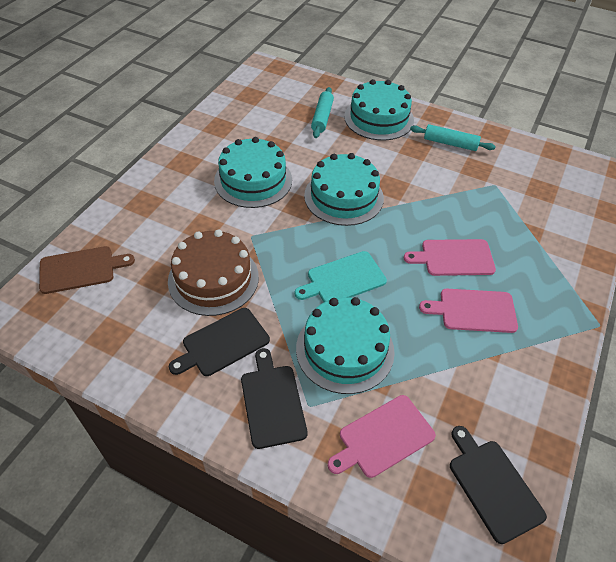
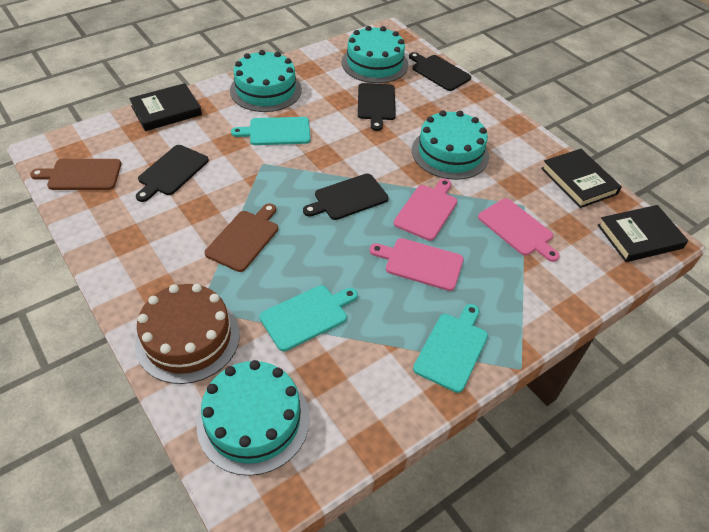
black book: 0 -> 3
black cutting board: 3 -> 4
brown cutting board: 1 -> 2
turquoise cutting board: 1 -> 3
turquoise rolling pin: 2 -> 0

